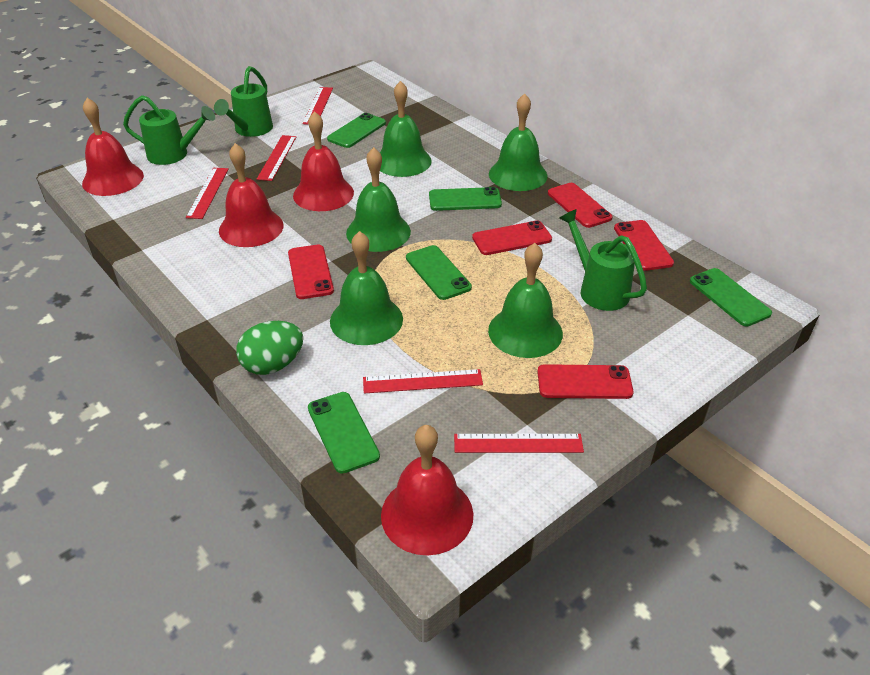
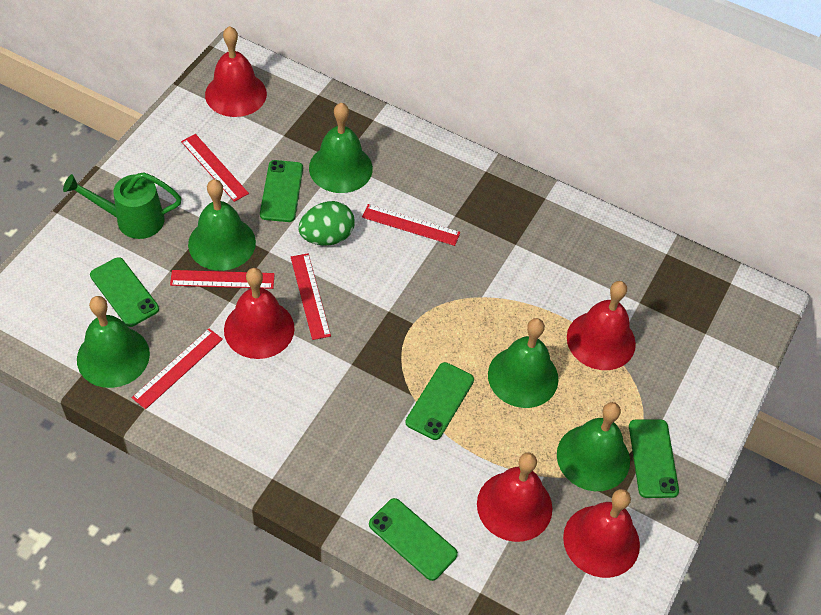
green watering can: 3 -> 1
red bell: 4 -> 5
red phone: 5 -> 0

